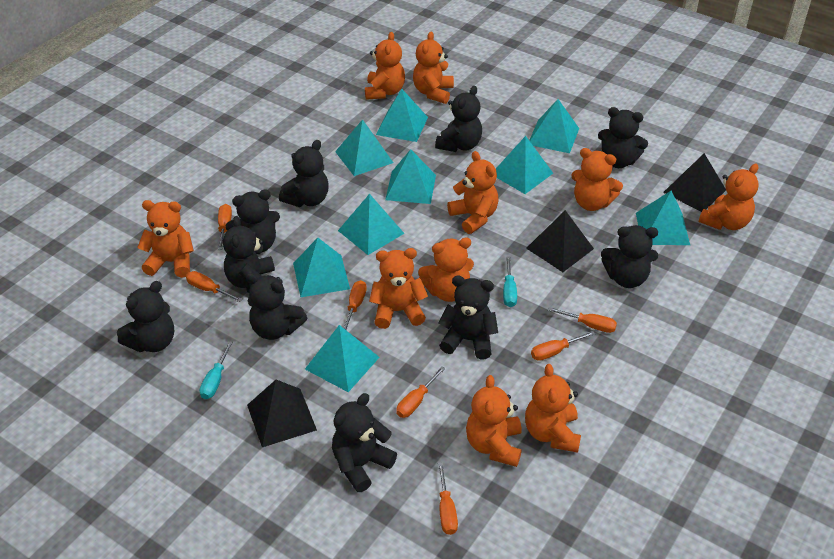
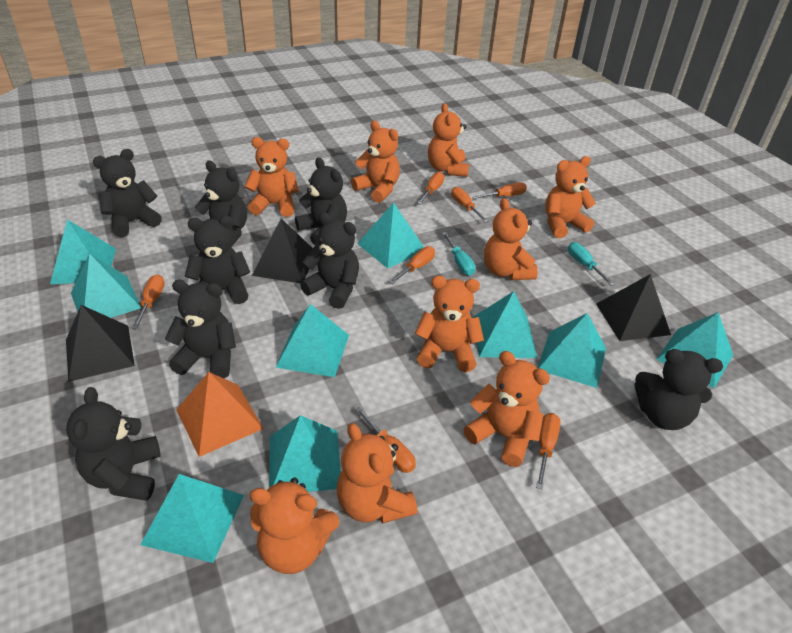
black teddy bear: 10 -> 8
orange pyramid: 0 -> 1
orange teddy bear: 10 -> 9

